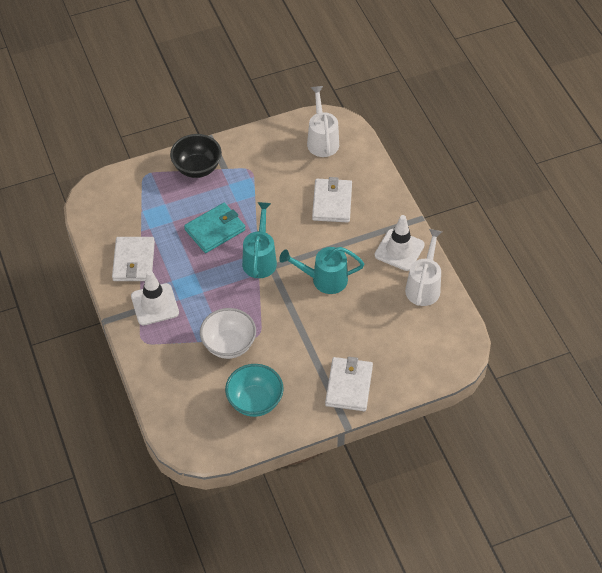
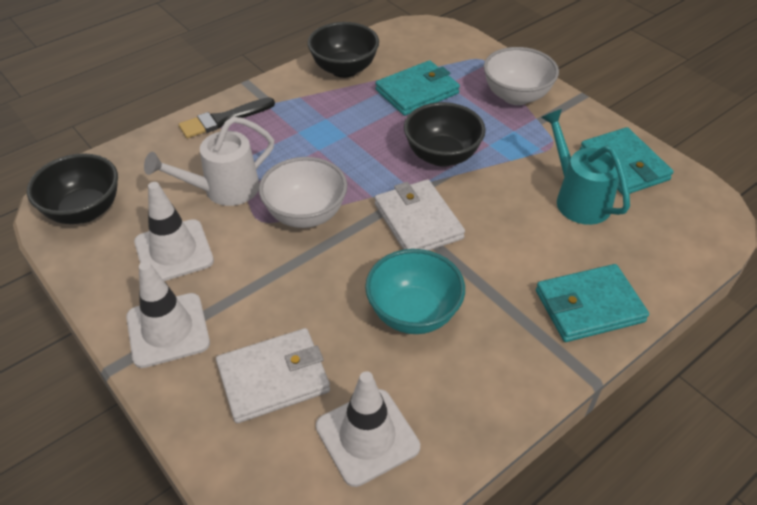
black bowl: 1 -> 3
black brush: 0 -> 1
turquoise wallet: 1 -> 3
turquoise watering can: 2 -> 1
white bowl: 1 -> 2
white traffic cone: 2 -> 3
white wallet: 3 -> 2
white watering can: 2 -> 1

